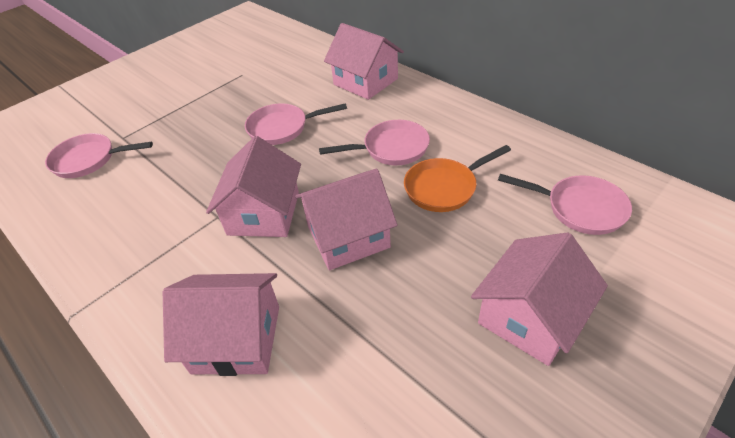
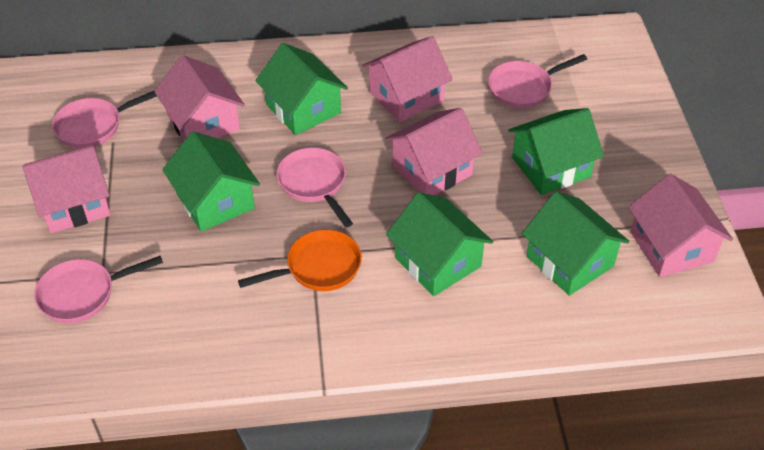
green house: 0 -> 5

